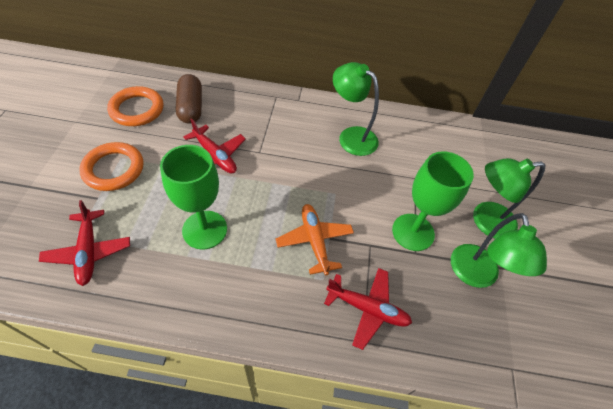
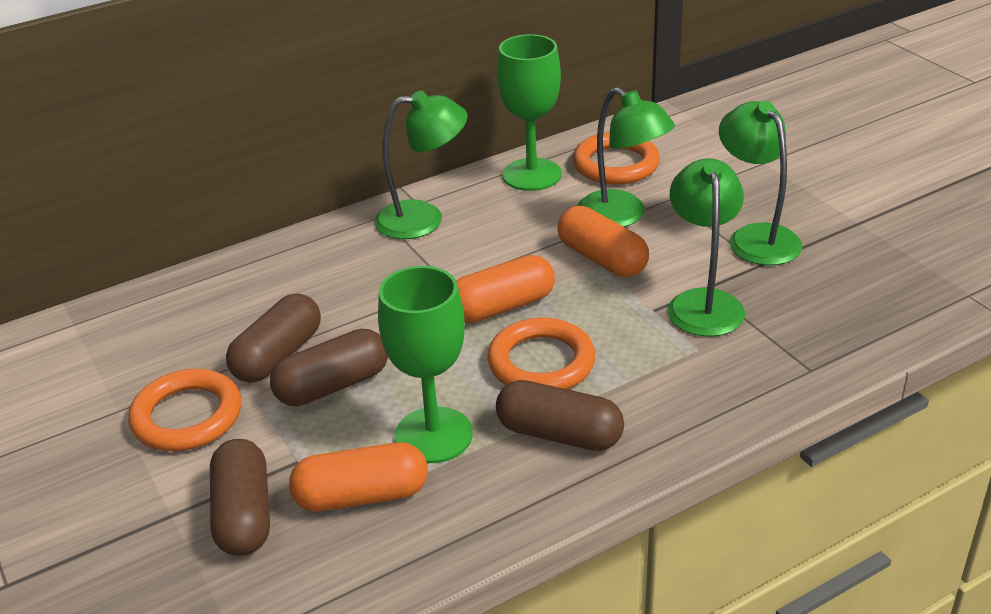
brown capsule: 1 -> 4
green lamp: 3 -> 4
orange capsule: 0 -> 3
orange plane: 1 -> 0
orange ring: 2 -> 3
red plane: 3 -> 0

